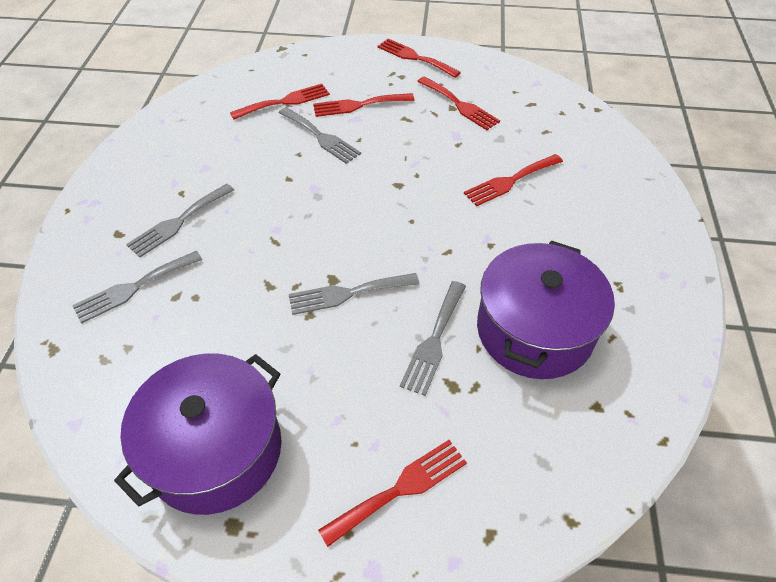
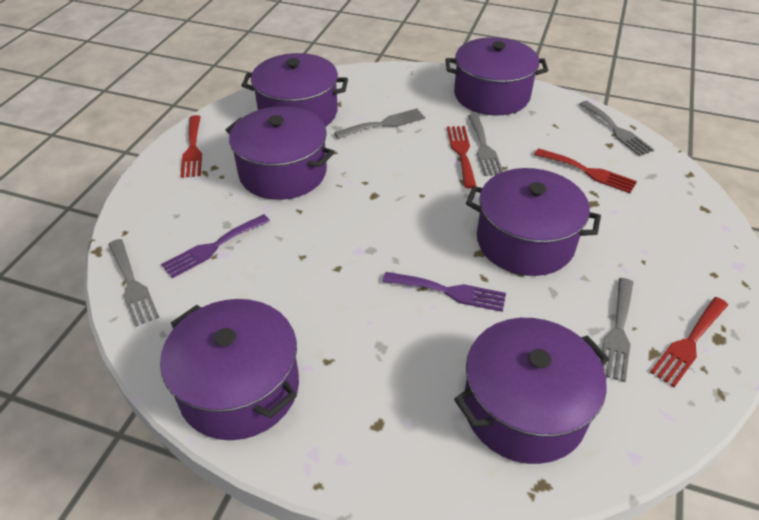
purple fork: 0 -> 2
purple pot: 2 -> 6
red fork: 6 -> 4

